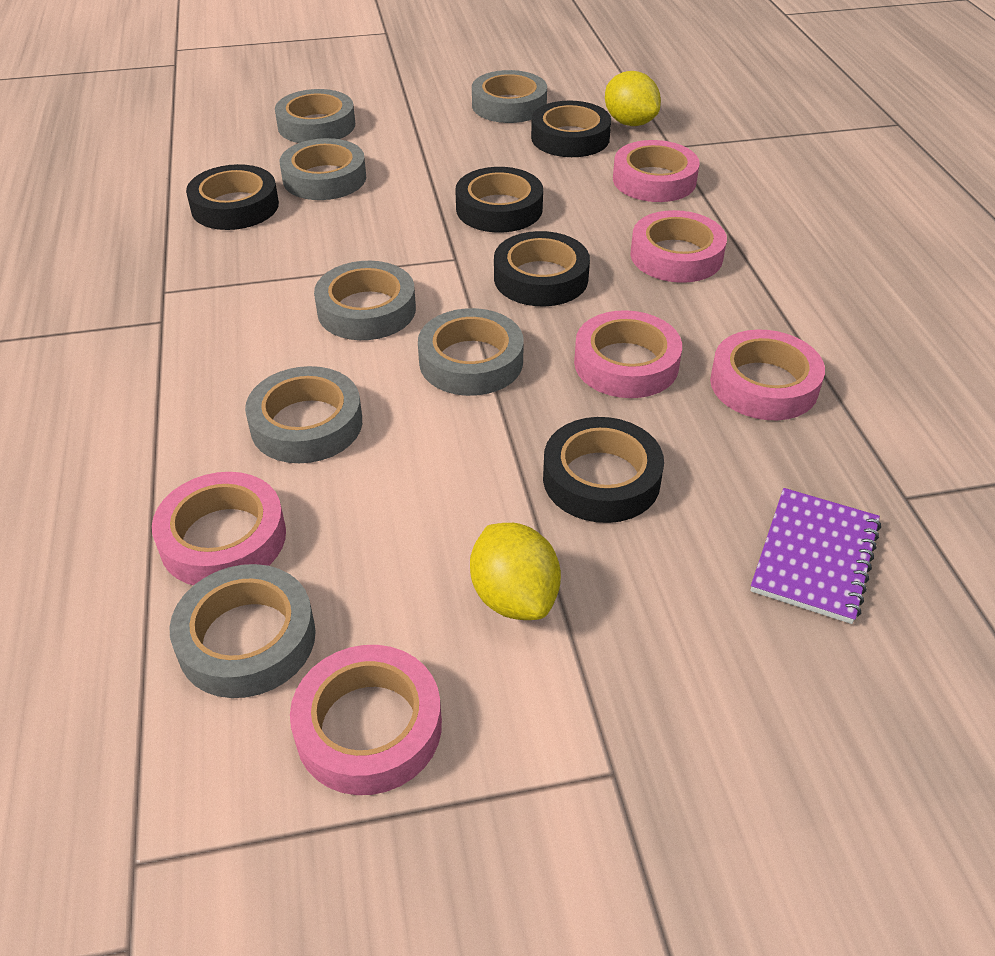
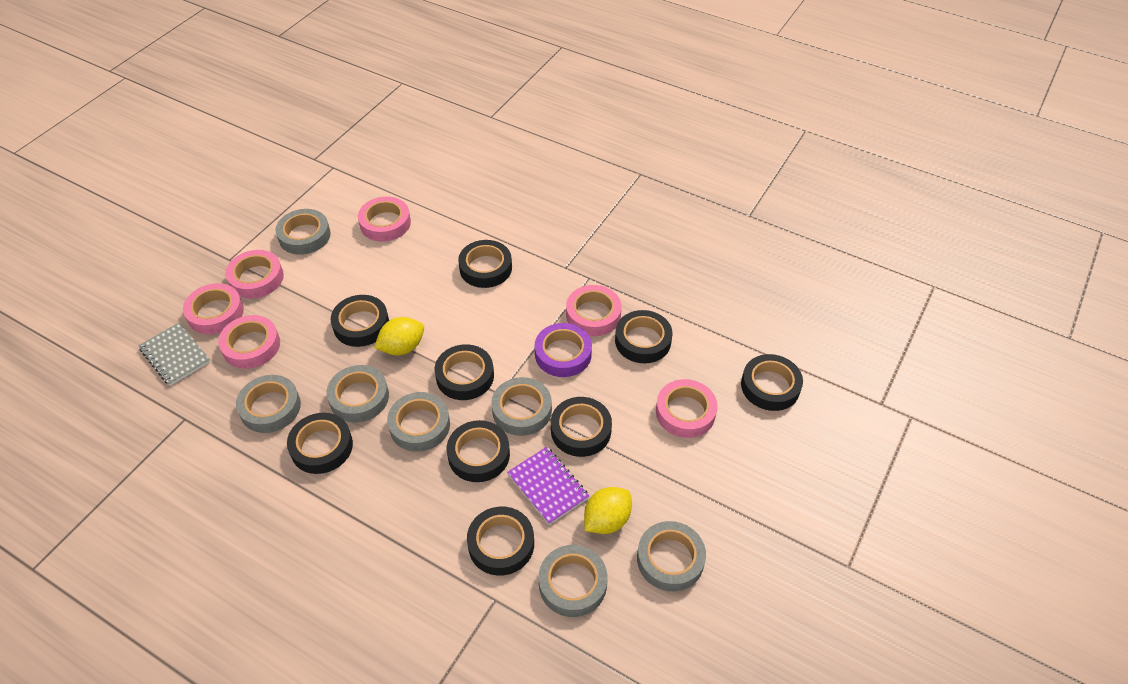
black tape: 5 -> 9
grey notebook: 0 -> 1
purple tape: 0 -> 1

